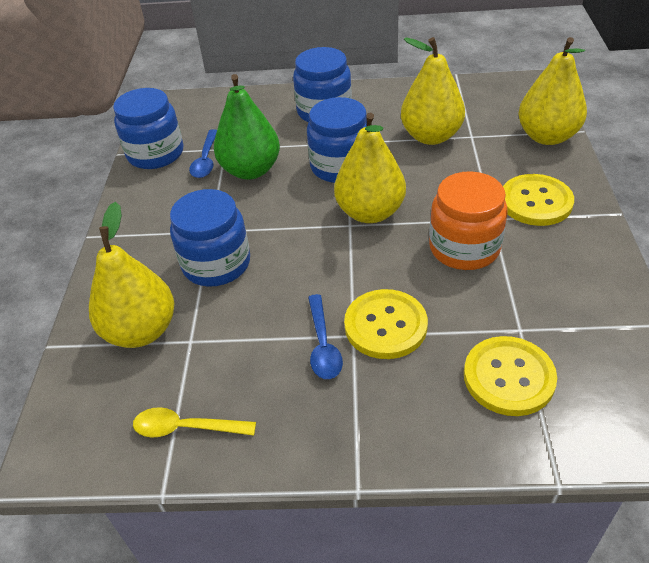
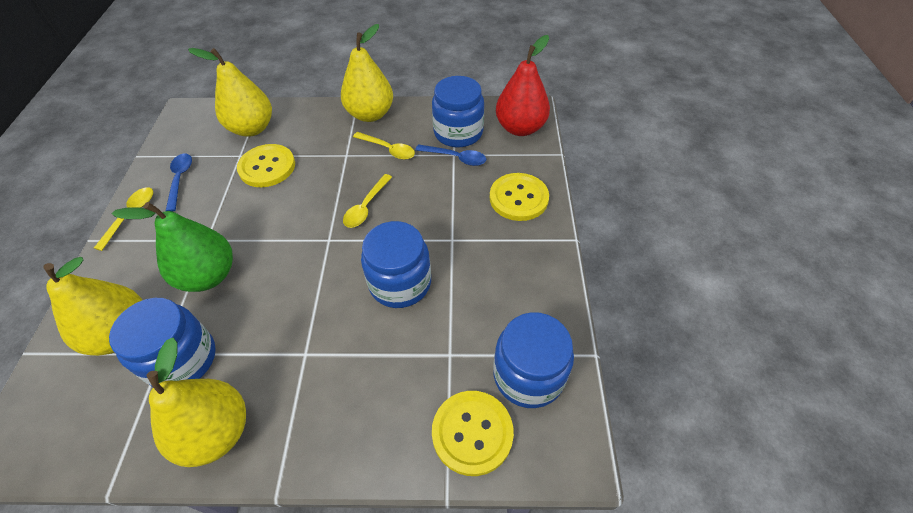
orange jar: 1 -> 0
red pear: 0 -> 1
yellow spoon: 1 -> 3

